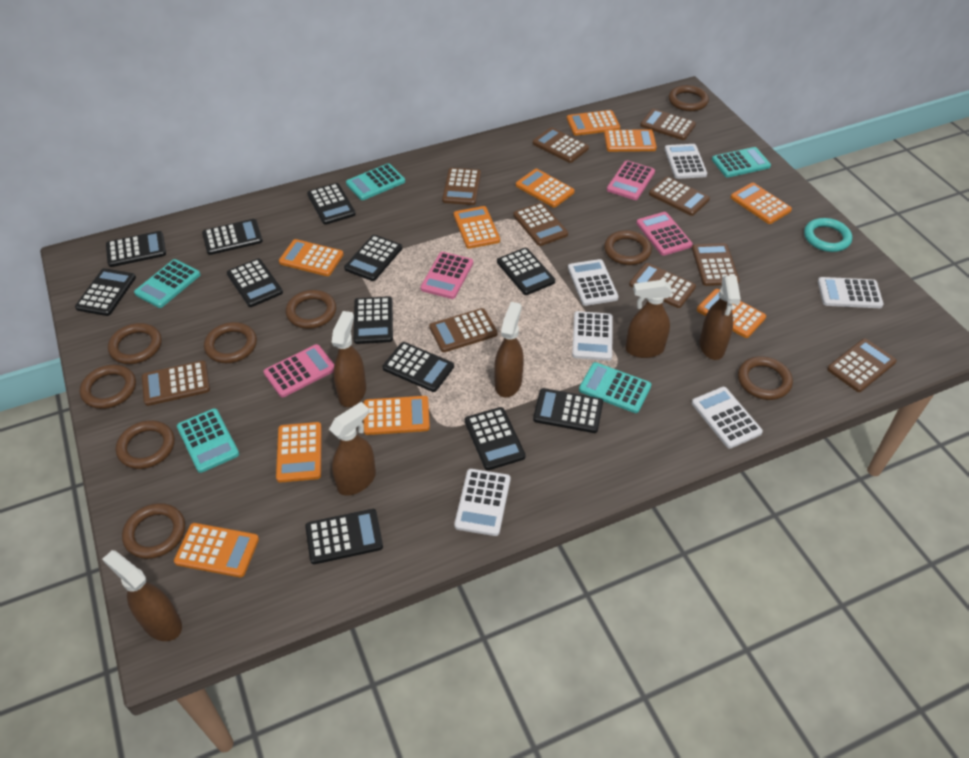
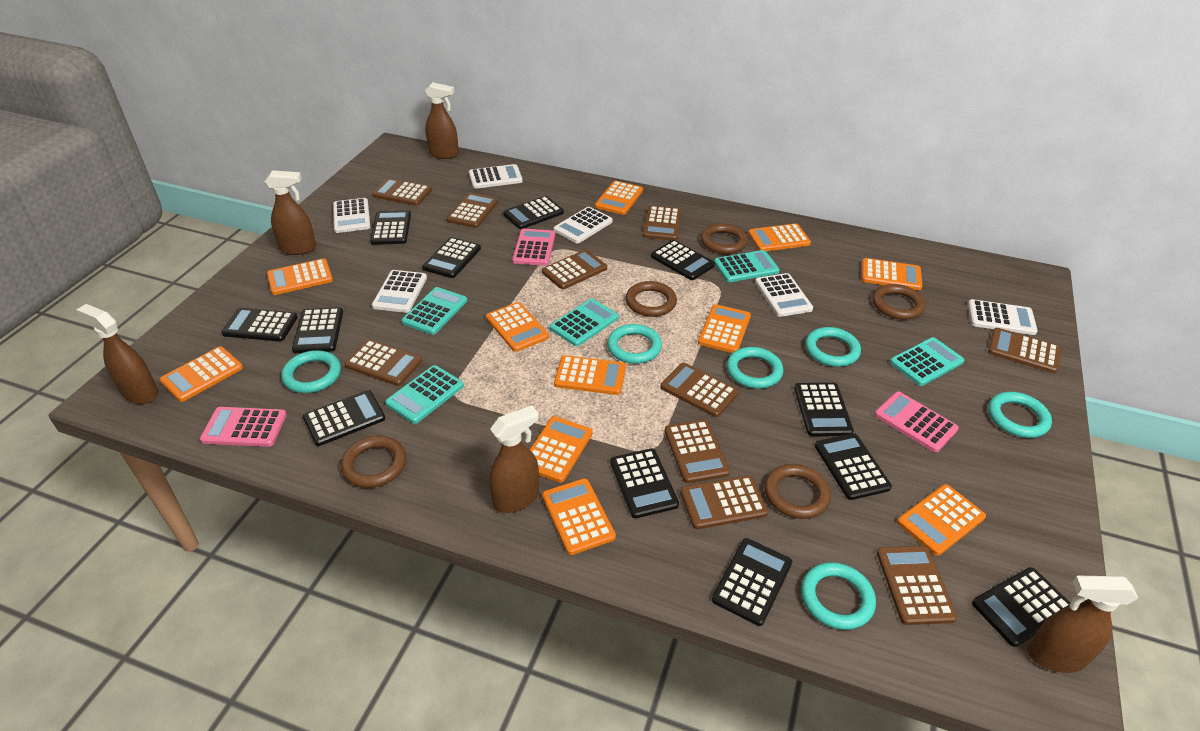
brown ring: 9 -> 5
brown spray bottle: 6 -> 5
orange calculator: 10 -> 11
pink calculator: 4 -> 3
turquoise ring: 1 -> 6

